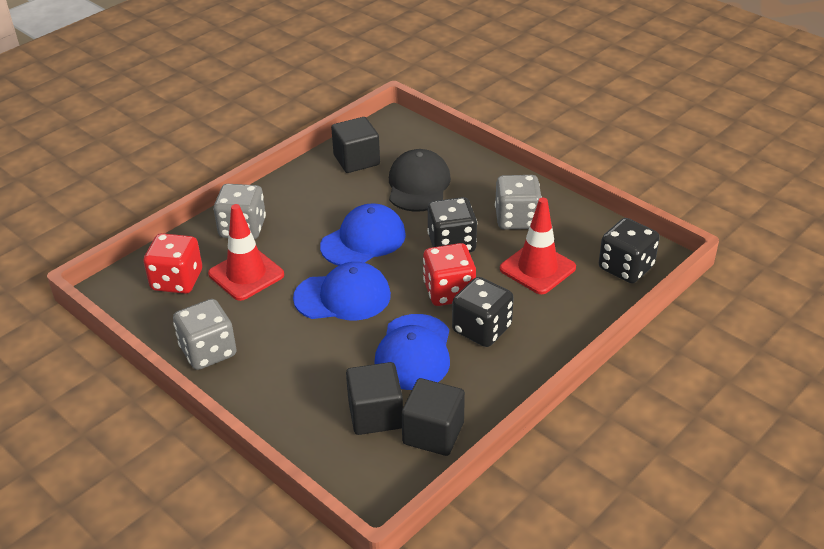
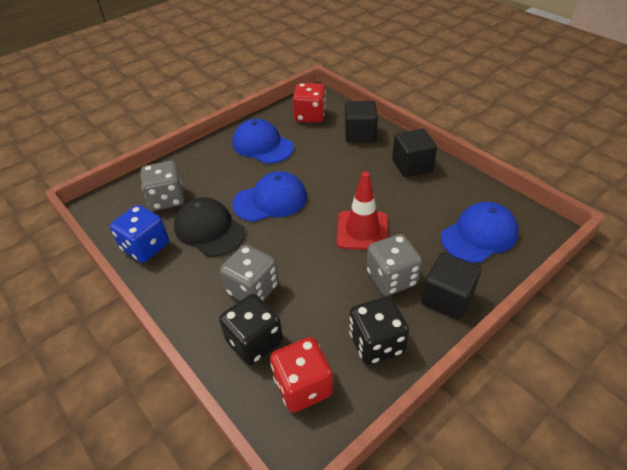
black dice: 3 -> 2
blue dice: 0 -> 1
red traffic cone: 2 -> 1

